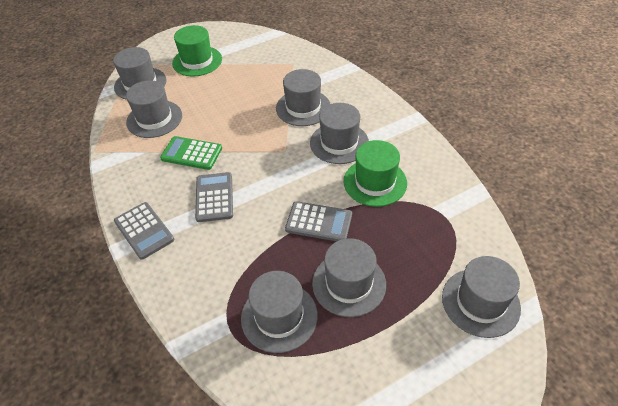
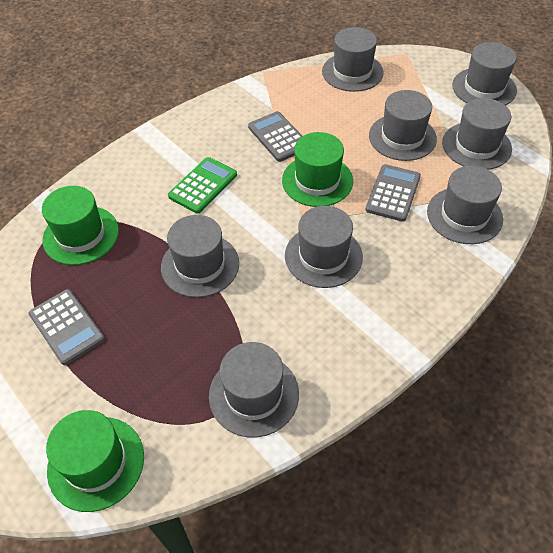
green hat: 2 -> 3
grey hat: 7 -> 8

